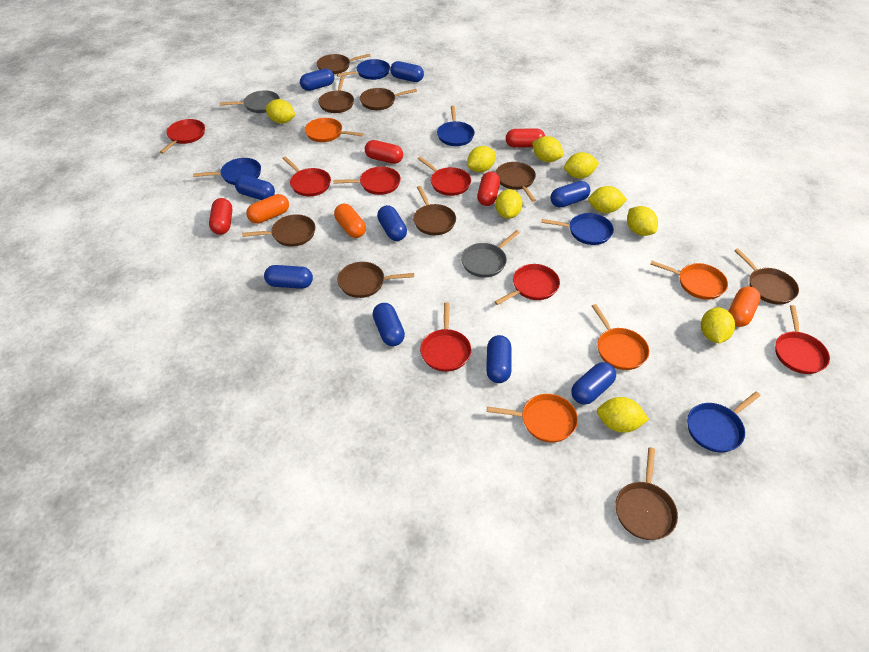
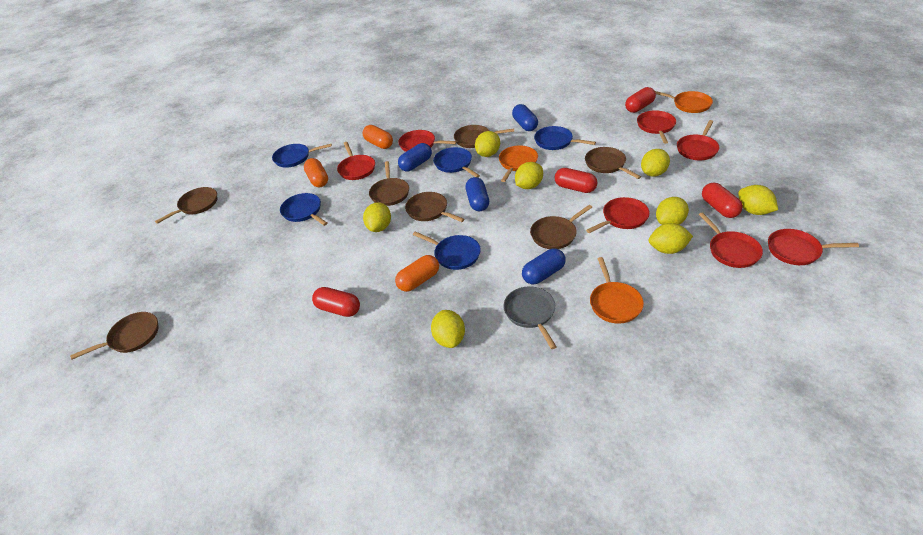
blue capsule: 9 -> 4
brown pan: 9 -> 7
grey pan: 2 -> 1
orange pan: 4 -> 3
yellow lemon: 9 -> 8

